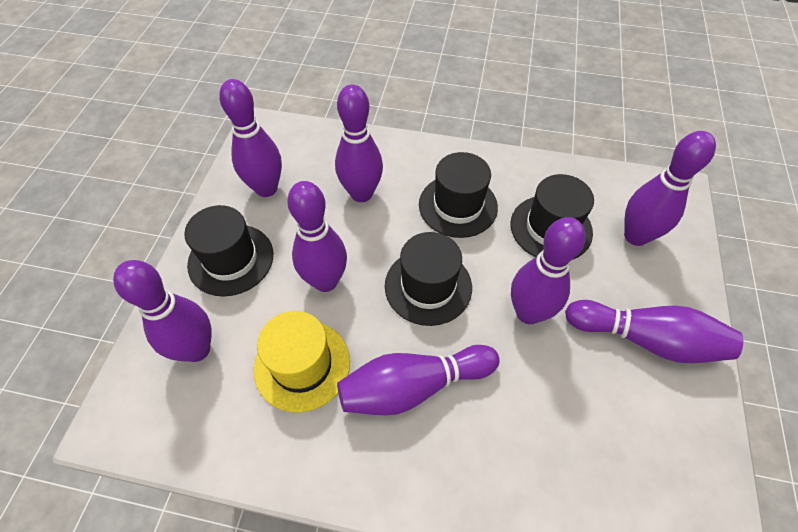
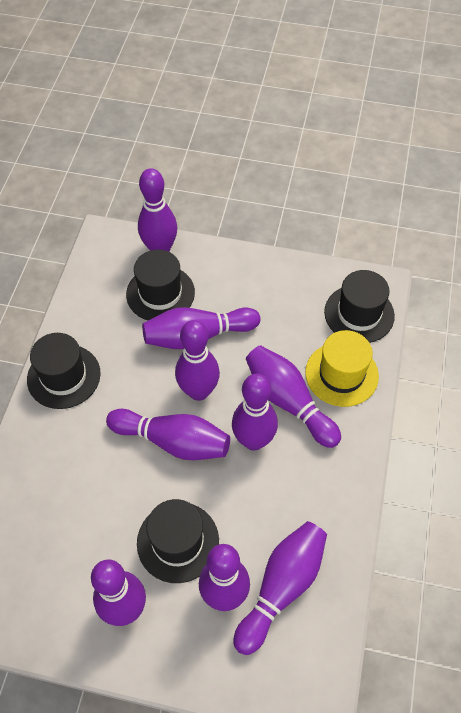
purple bowling pin: 8 -> 9

